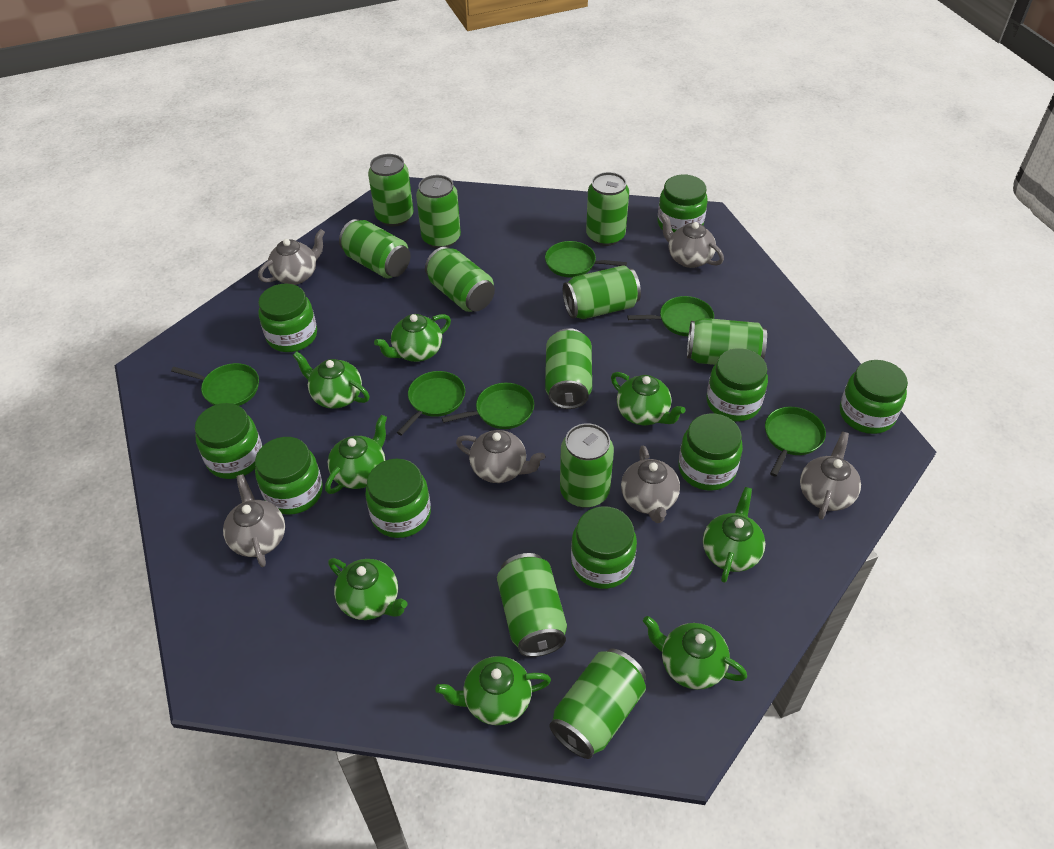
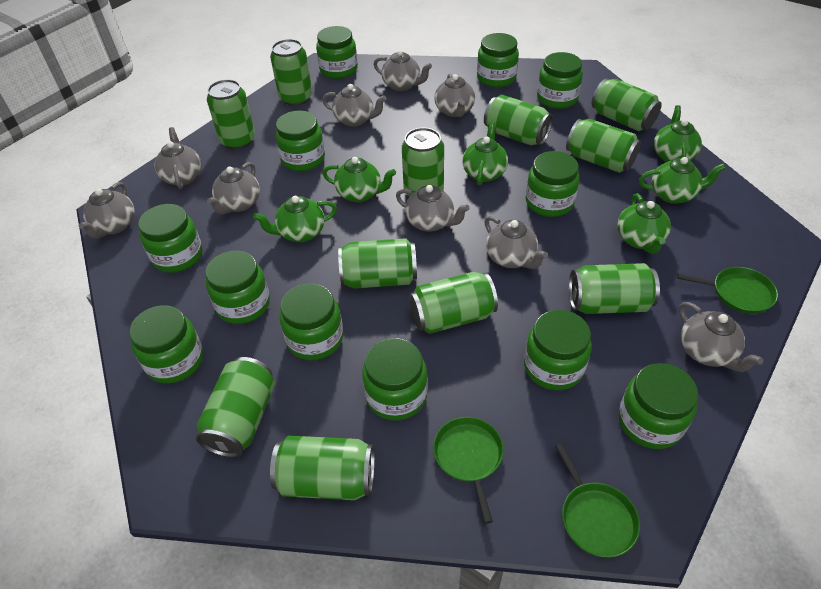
green jar: 9 -> 12
green pan: 6 -> 3
green teapot: 8 -> 6
grey teapot: 6 -> 9

